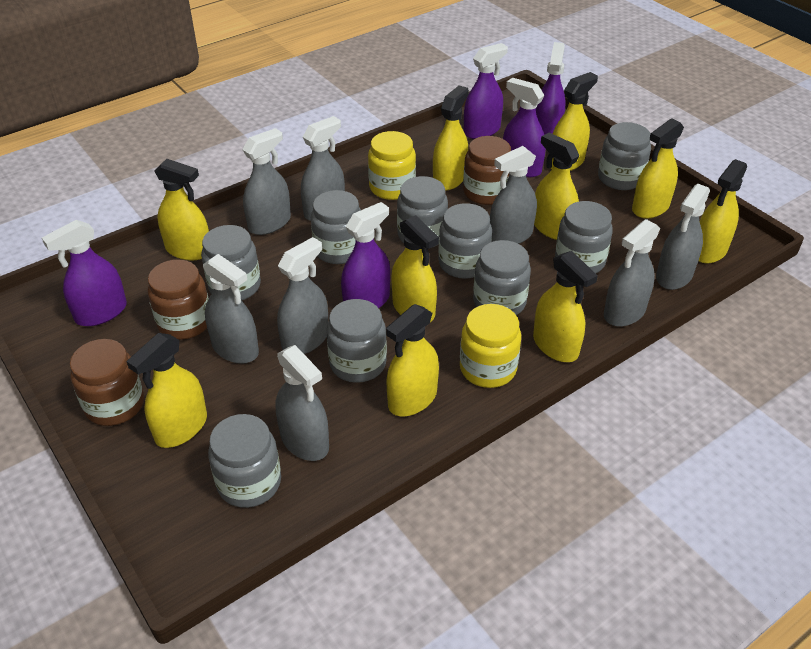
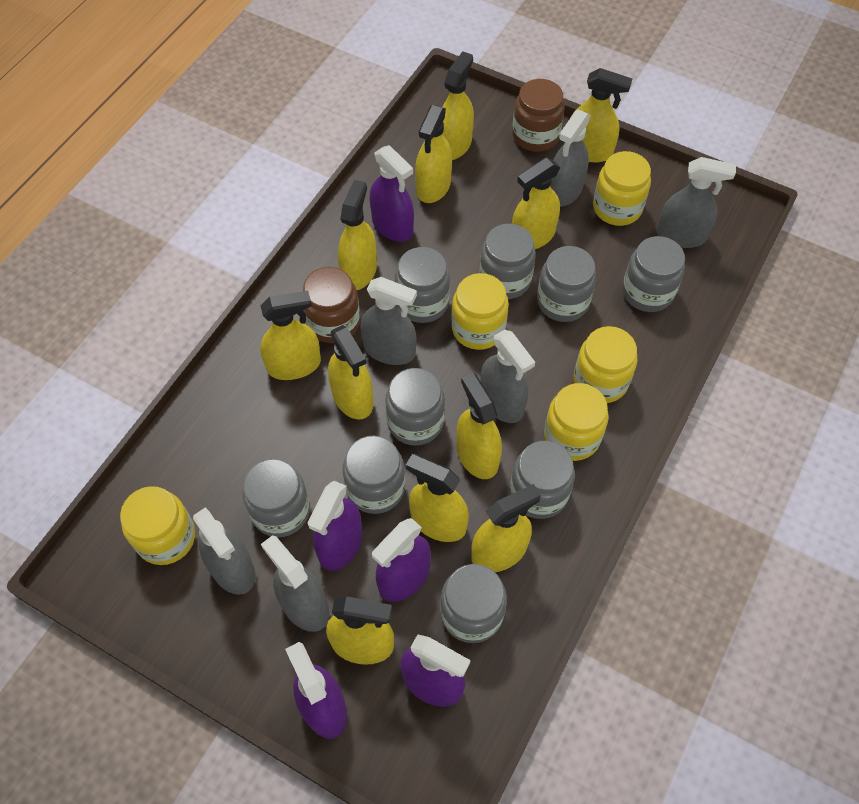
brown jar: 3 -> 2
grey spray bottle: 8 -> 6
yellow jar: 2 -> 5
yellow spray bottle: 10 -> 11

